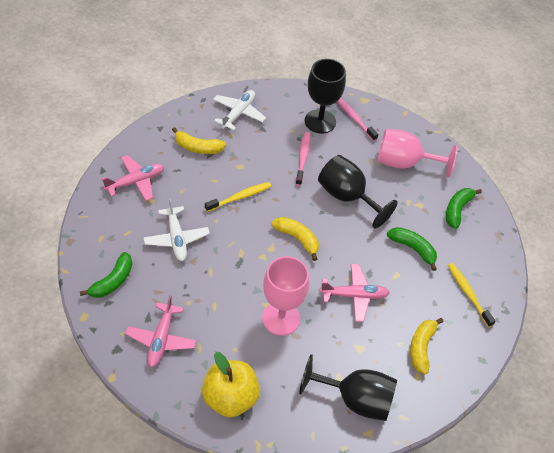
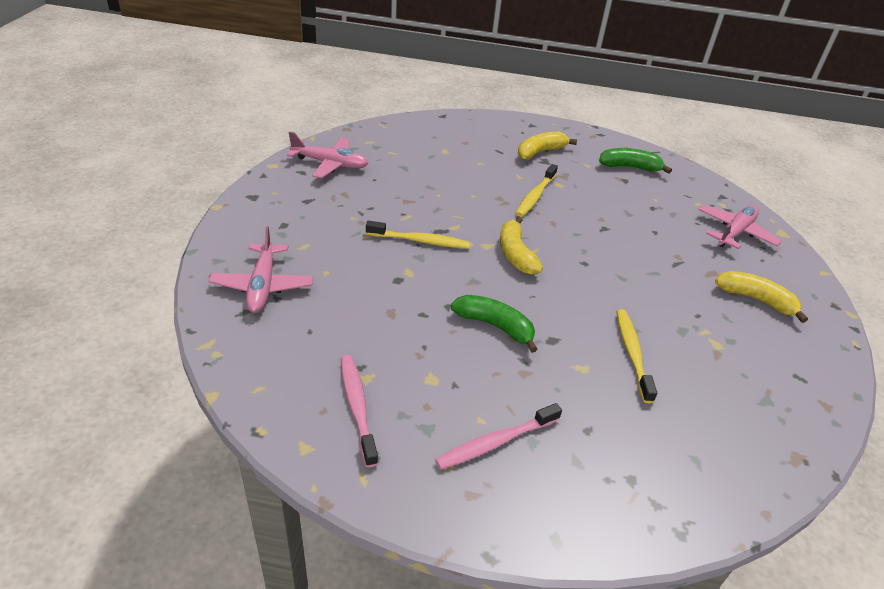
black goblet: 3 -> 0
green banana: 3 -> 2
pink goblet: 2 -> 0
white plane: 2 -> 0
yellow apple: 1 -> 0
yellow toothbrush: 2 -> 3

